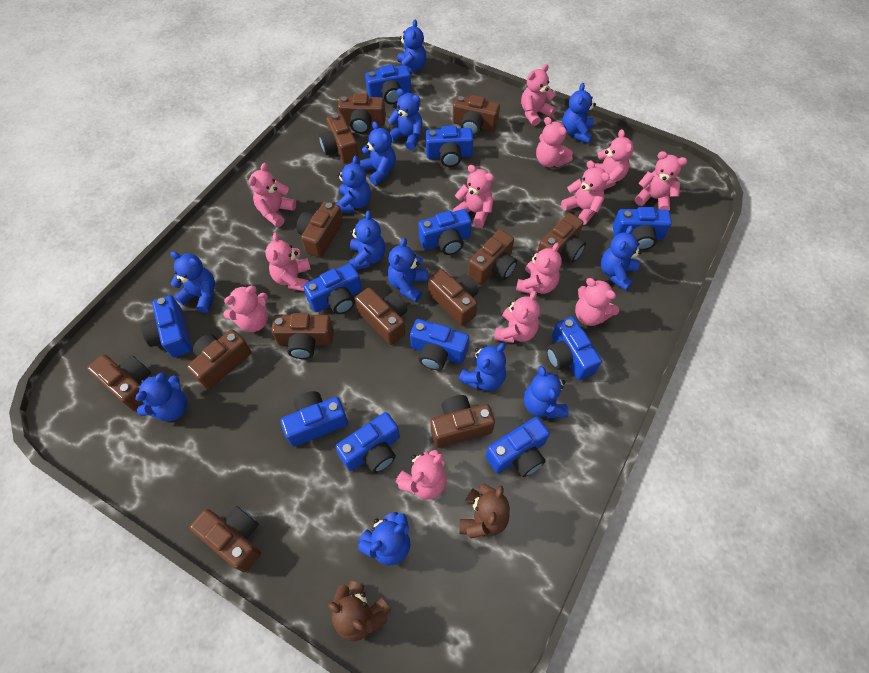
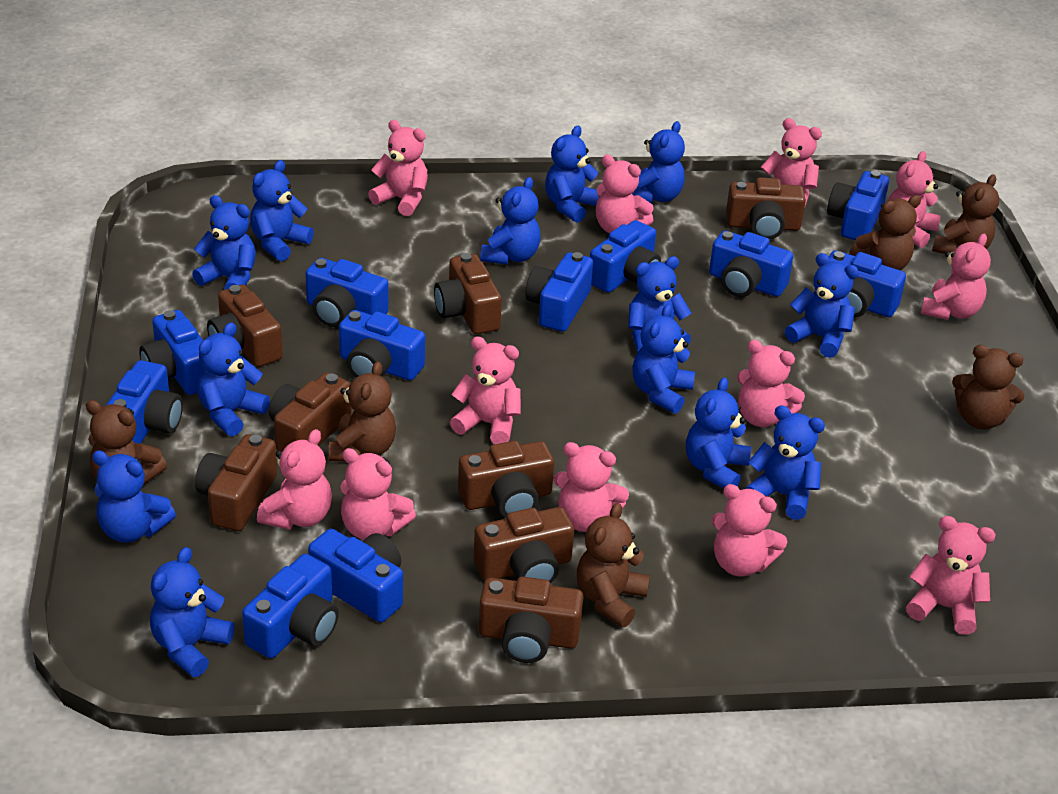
brown camera: 13 -> 8
brown teddy bear: 2 -> 6
pink teddy bear: 13 -> 12

